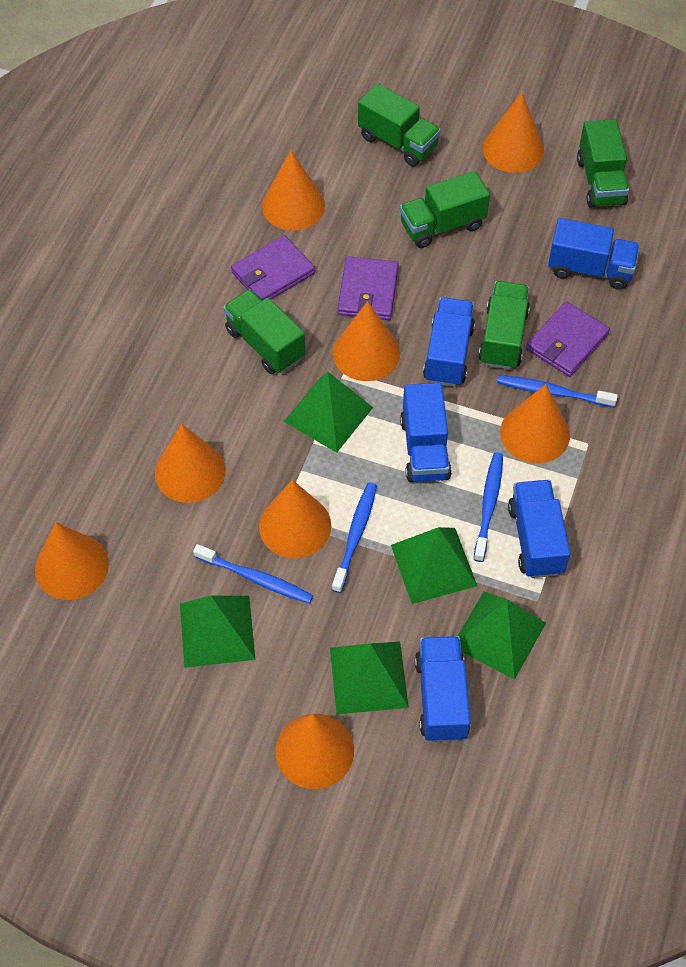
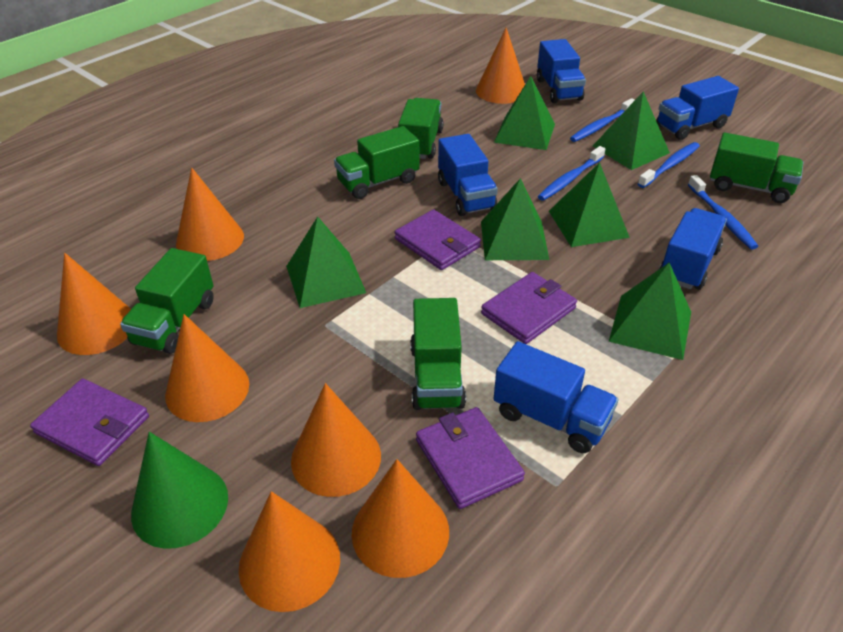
green cone: 0 -> 1
green pyramid: 5 -> 6
orange cone: 8 -> 7
purple wallet: 3 -> 4

